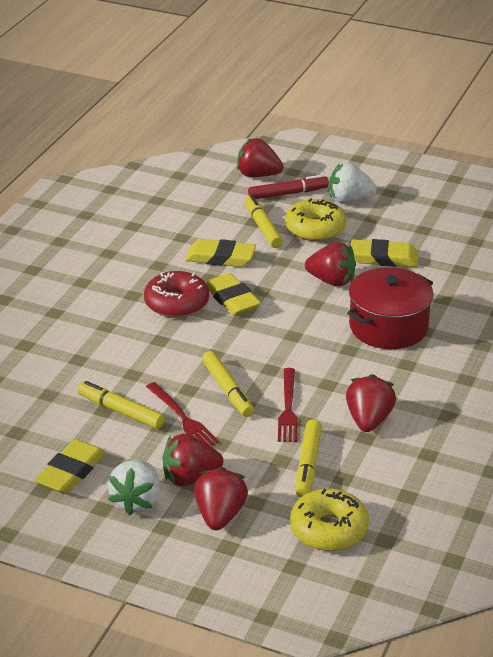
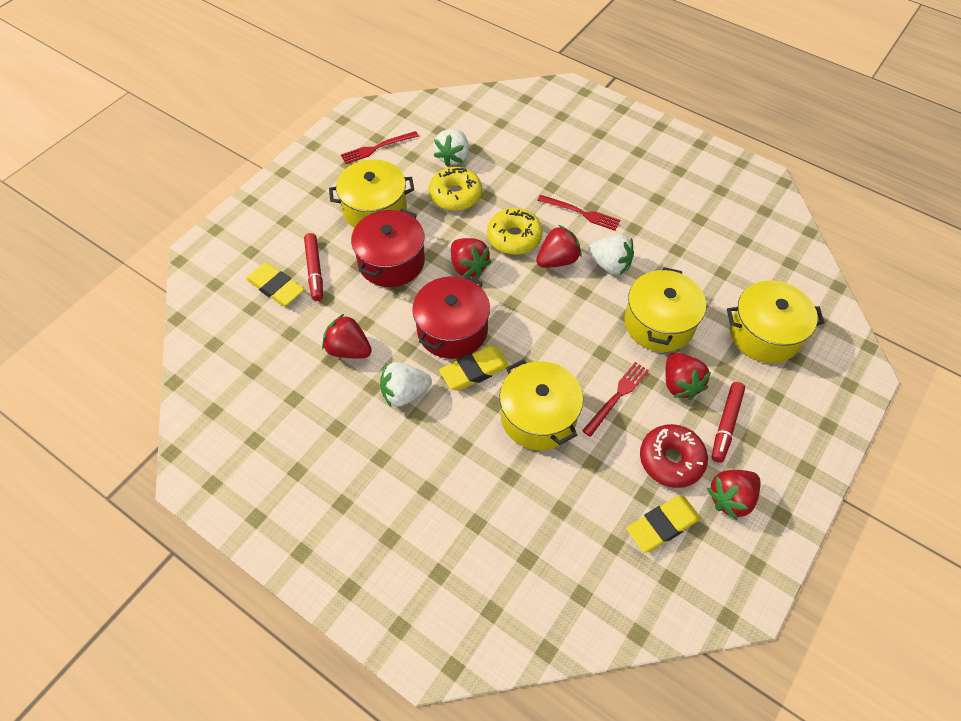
red fork: 2 -> 3
red marker: 1 -> 2
red pot: 1 -> 2
white strawberry: 2 -> 3
yellow eraser: 4 -> 3
yellow marker: 4 -> 0
yellow pot: 0 -> 4

